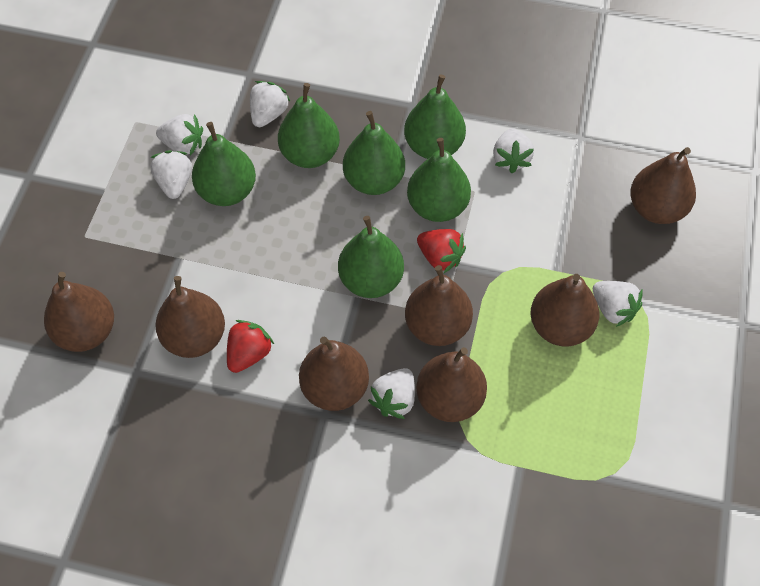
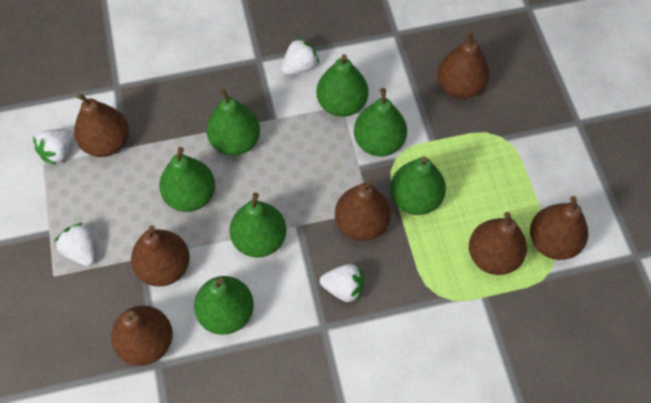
green pear: 6 -> 7
red strawberry: 2 -> 0
white strawberry: 6 -> 4

